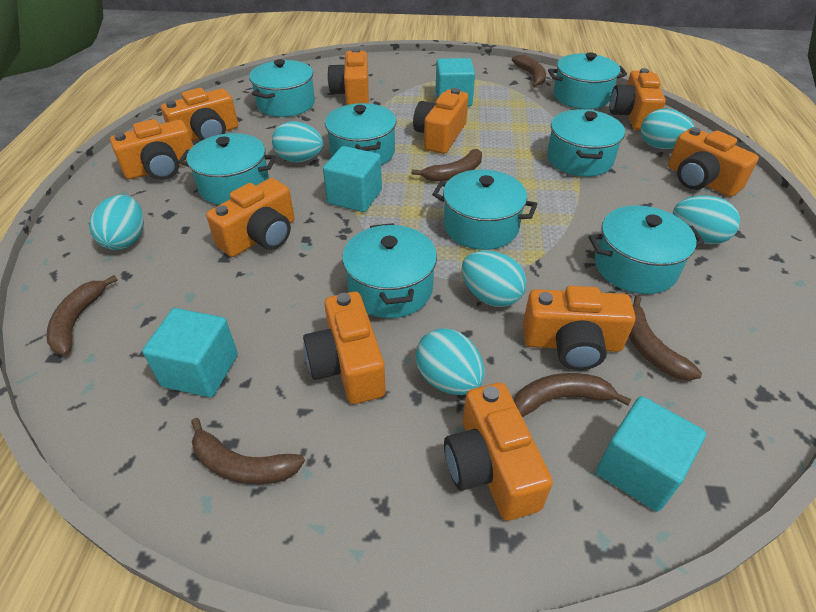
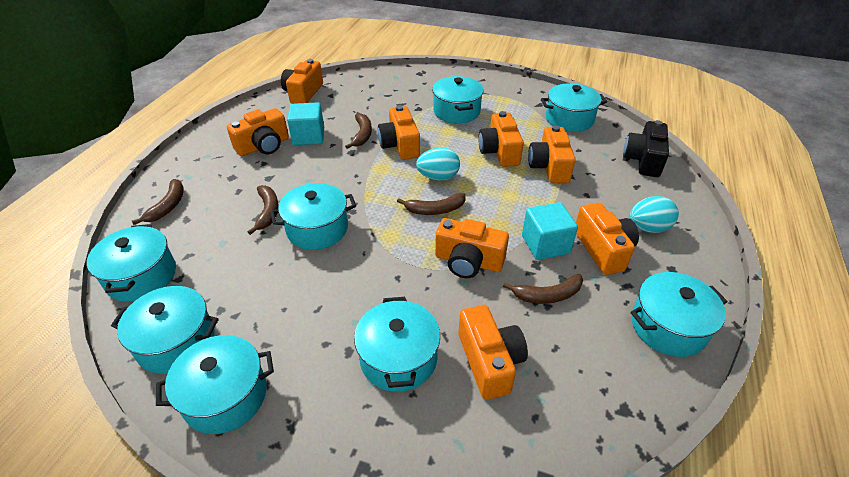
black camera: 0 -> 1
brown banana: 6 -> 5
orange camera: 10 -> 8
turquoise cube: 4 -> 2
turquoise egg: 6 -> 2

